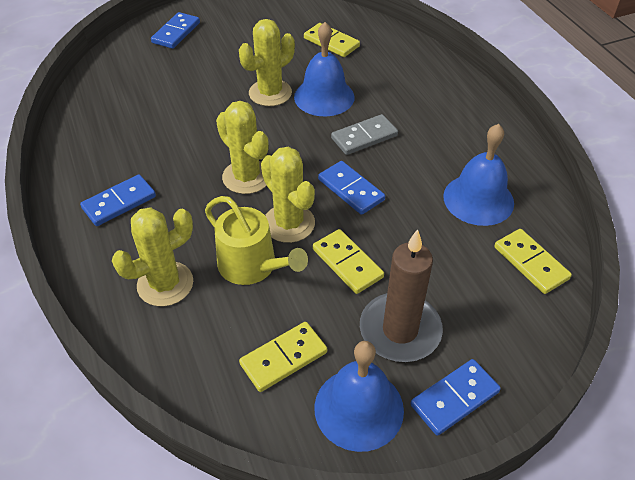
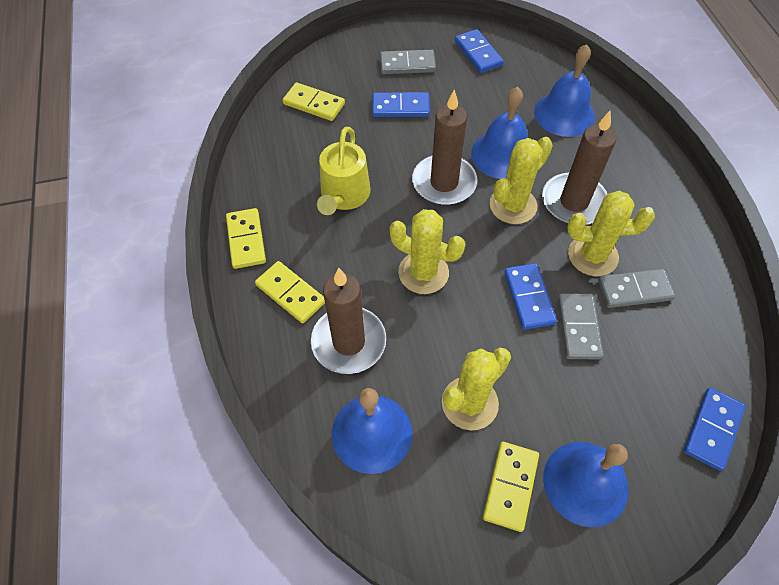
blue bell: 3 -> 4
brown candle: 1 -> 3
grey domino: 1 -> 3

